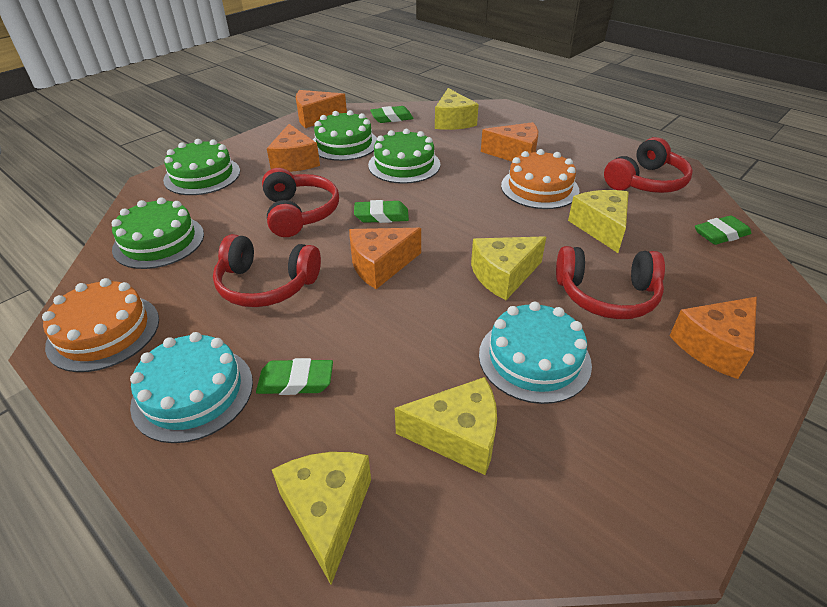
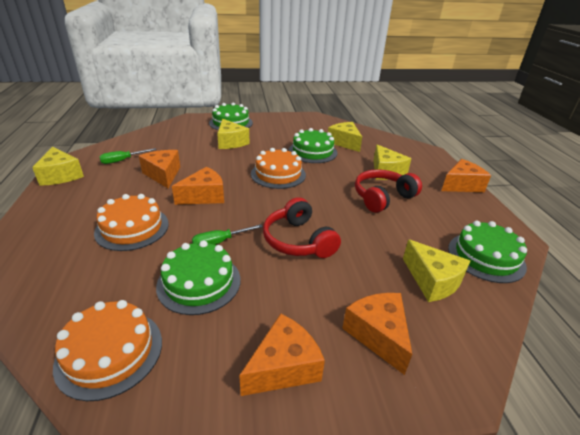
green eraser: 4 -> 0
green screwdriver: 0 -> 2
orange cake: 2 -> 3
red headphones: 4 -> 2
turquoise cake: 2 -> 0

